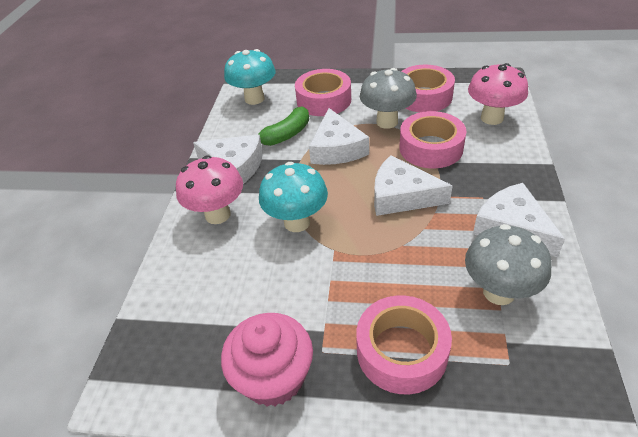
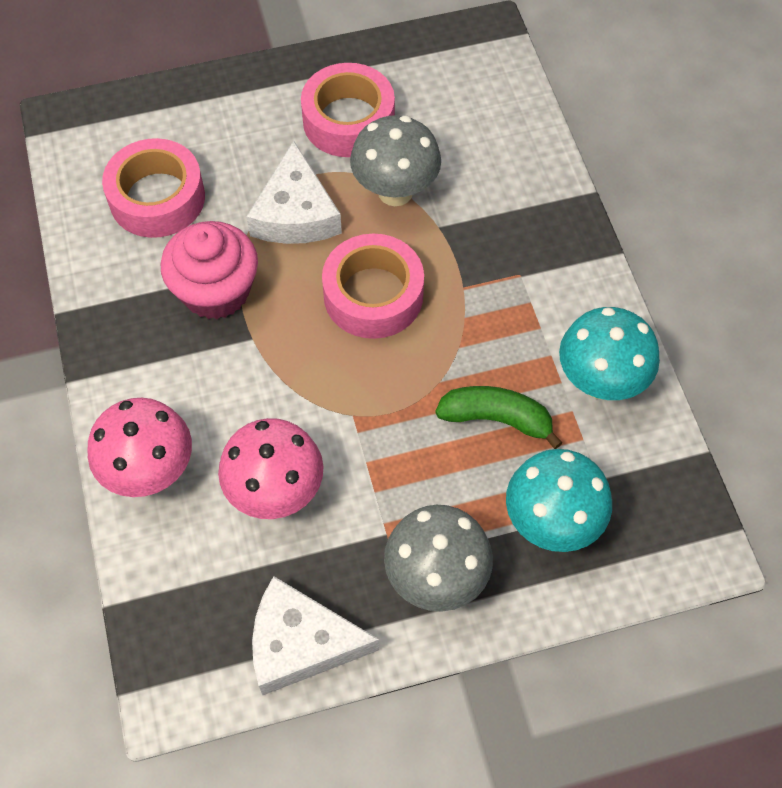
pink tape: 4 -> 3
white cheese: 4 -> 2

